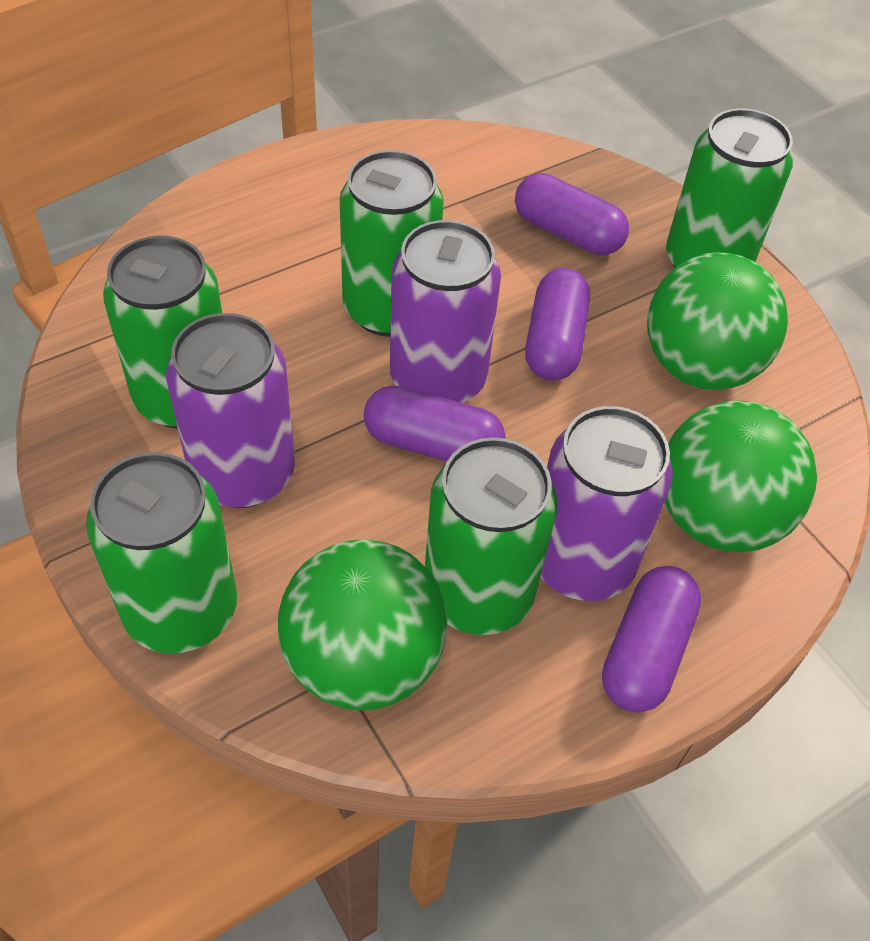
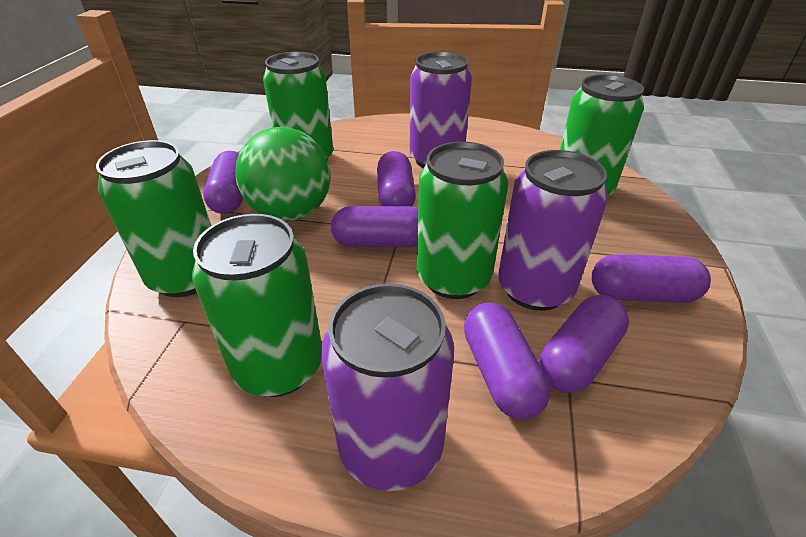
green ball: 3 -> 1
purple capsule: 4 -> 6

